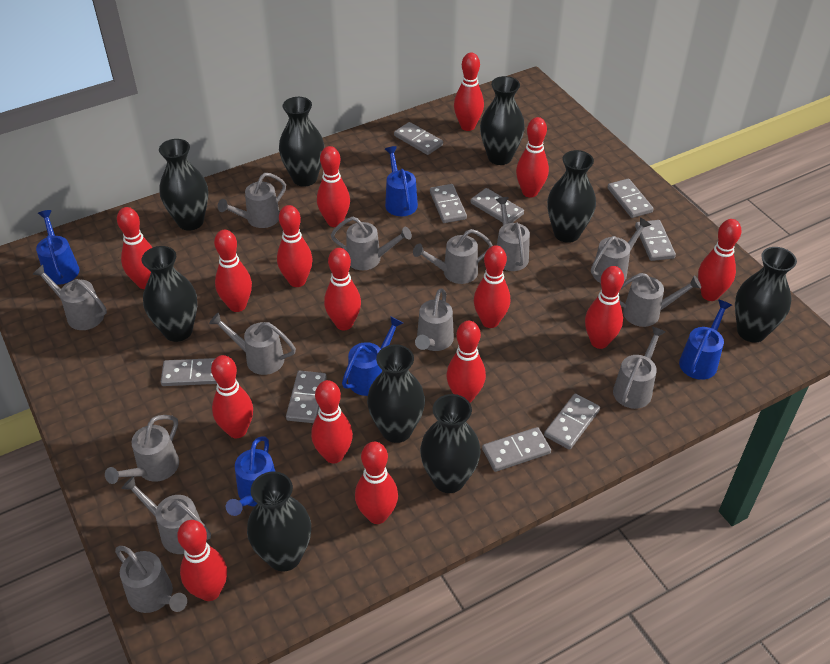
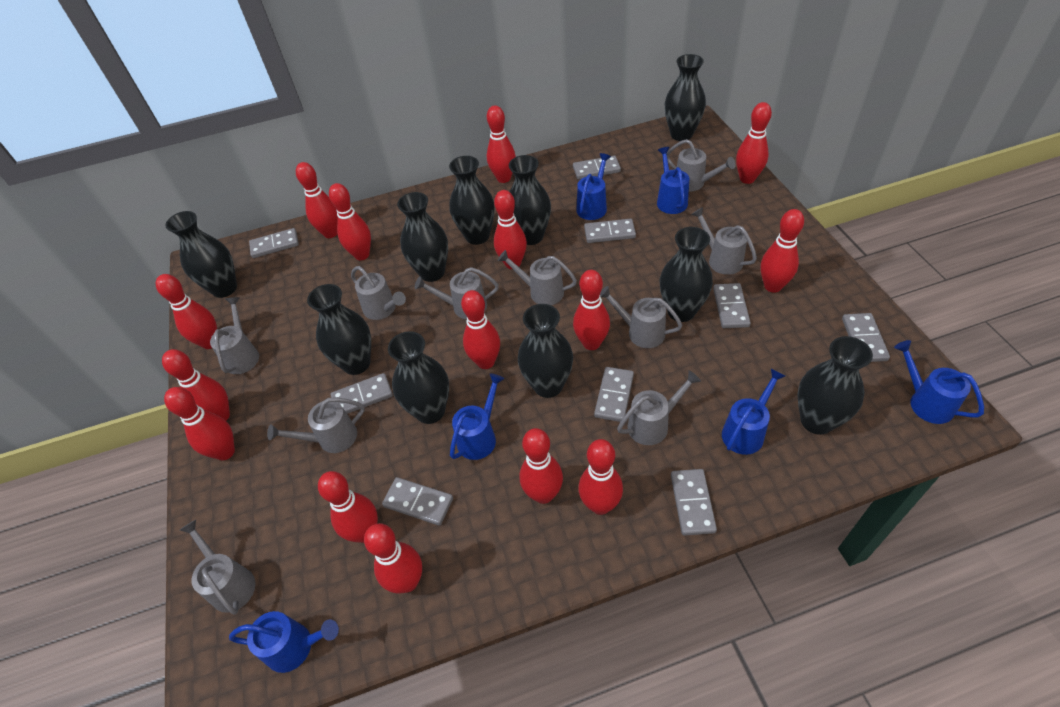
black vase: 9 -> 10
blue watering can: 5 -> 6
grey watering can: 13 -> 10

